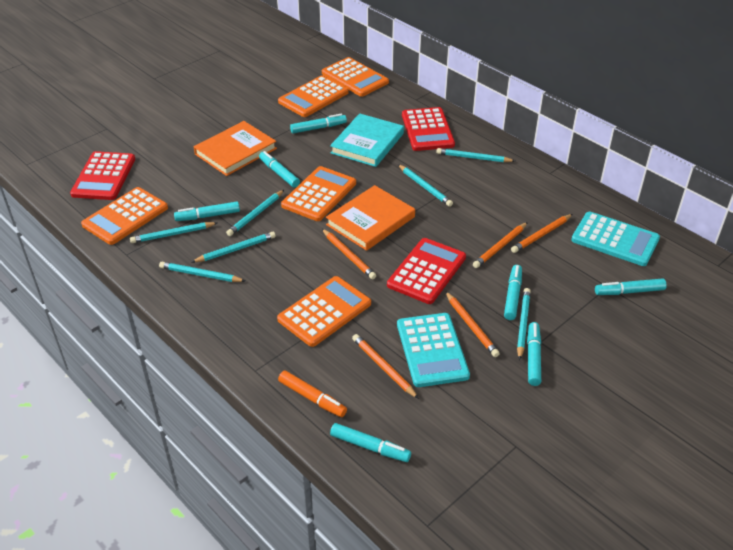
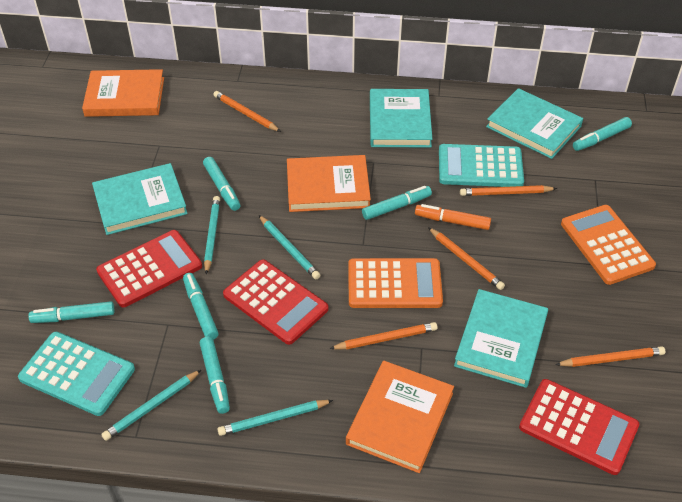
orange book: 2 -> 3
orange calculator: 5 -> 2
turquoise book: 1 -> 4
turquoise marker: 7 -> 6
turquoise pencil: 7 -> 4

